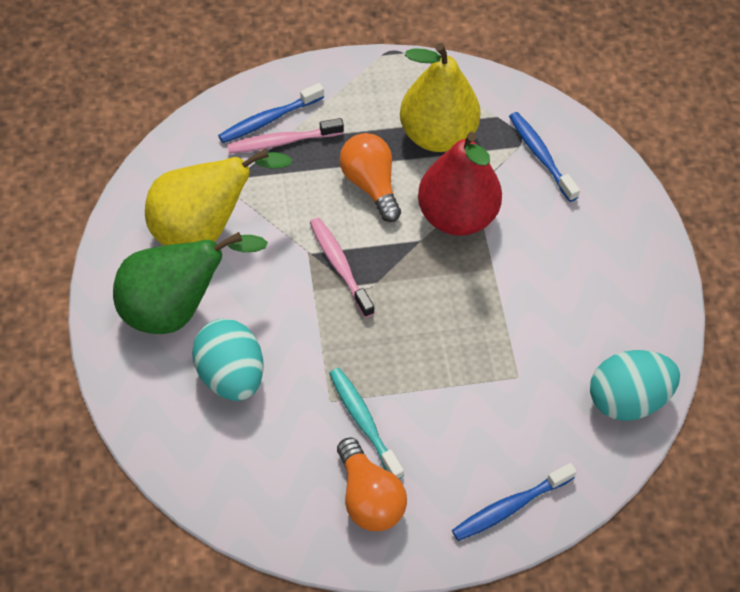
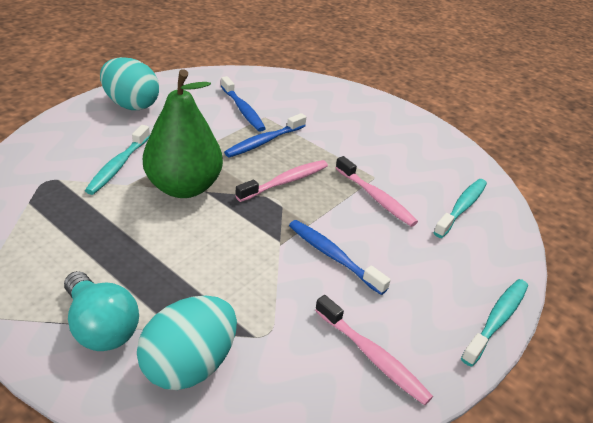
orange light bulb: 2 -> 0
pink toothbrush: 2 -> 3
red pear: 1 -> 0
turquoise light bulb: 0 -> 1
turquoise toothbrush: 1 -> 3
yellow pear: 2 -> 0

